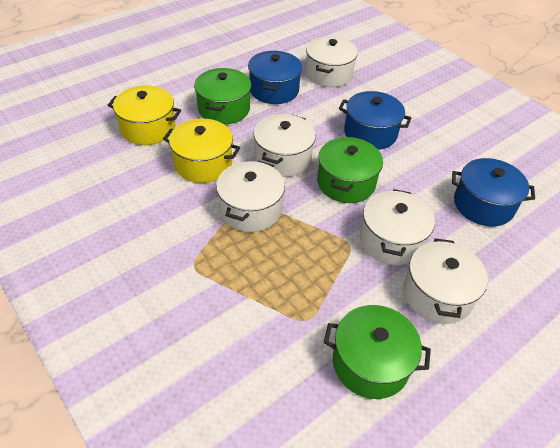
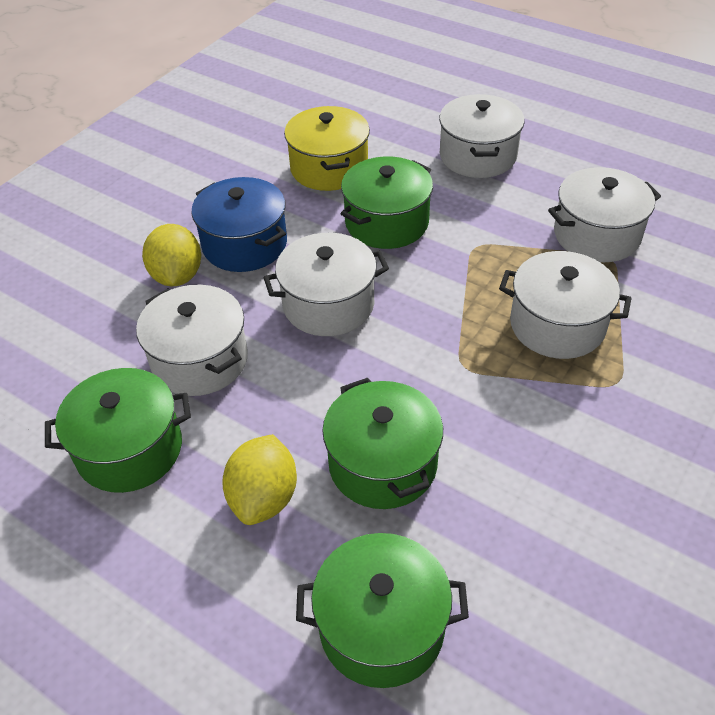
blue pot: 3 -> 1
green pot: 3 -> 4
yellow lemon: 0 -> 2
yellow pot: 2 -> 1

